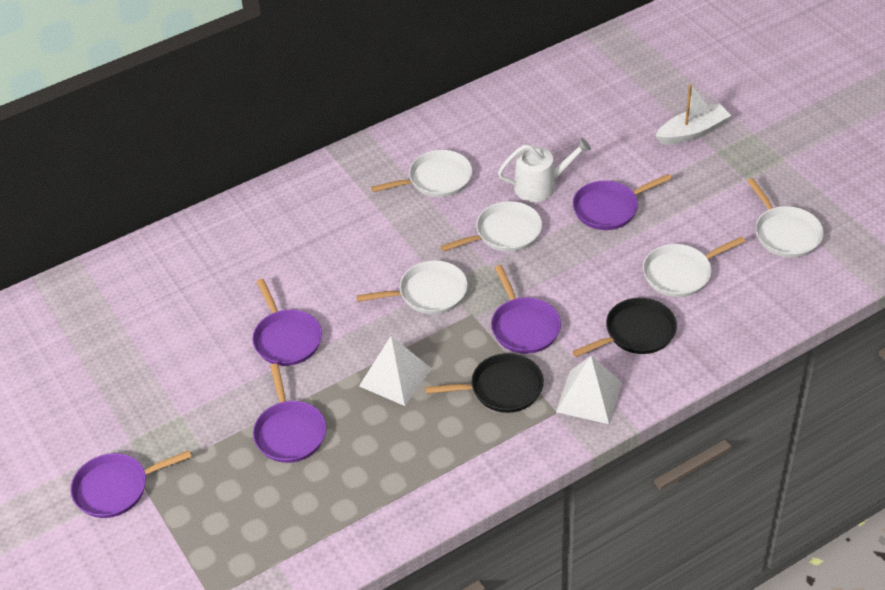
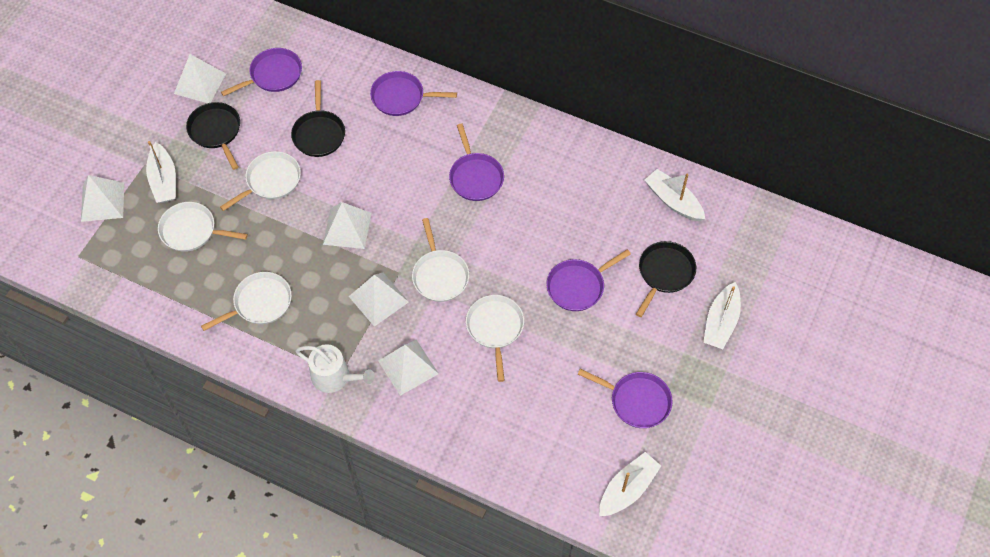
black pan: 2 -> 3
white boat: 1 -> 4
white pyramid: 2 -> 5

